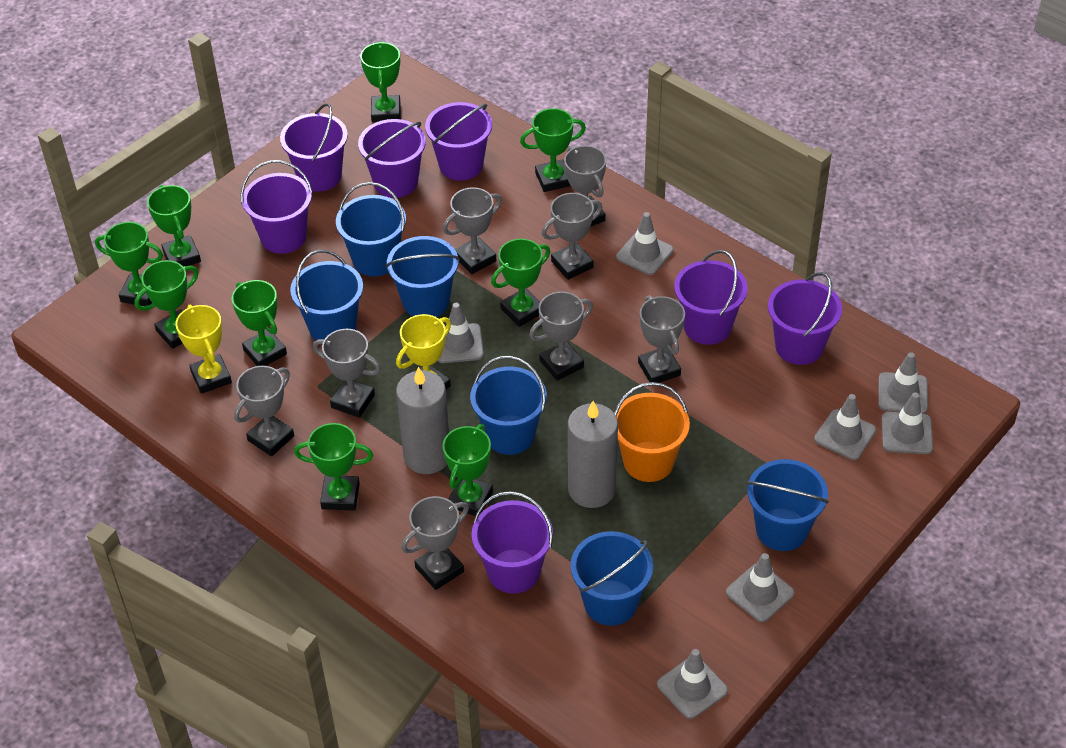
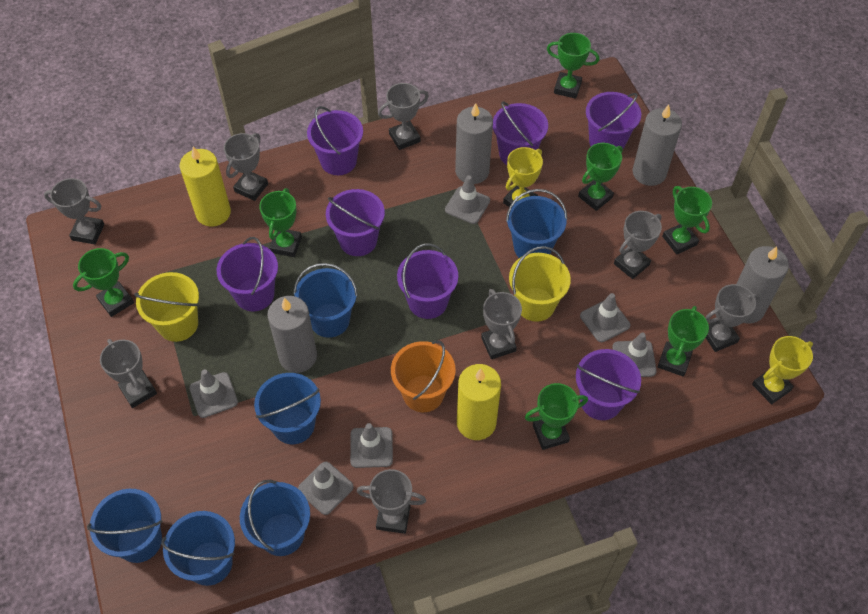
green trophy: 9 -> 7
grey candle: 2 -> 4
grey traffic cone: 7 -> 6
yellow bucket: 0 -> 2
yellow candle: 0 -> 2

